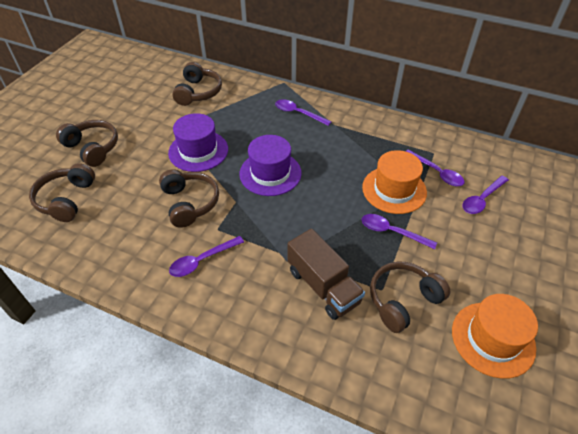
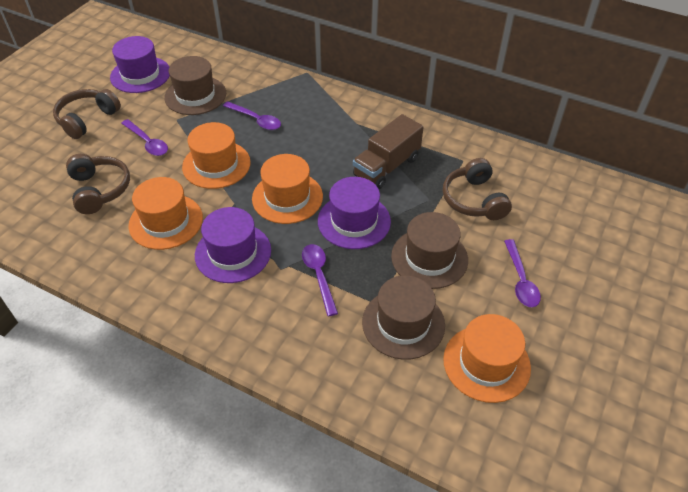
brown hat: 0 -> 3
brown headphones: 5 -> 3
orange hat: 2 -> 4
purple hat: 2 -> 3
purple spoon: 5 -> 4

